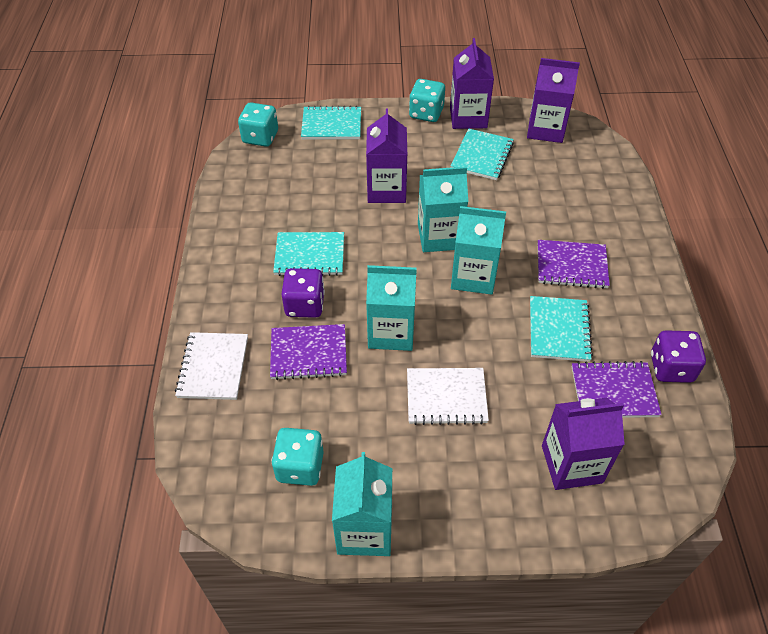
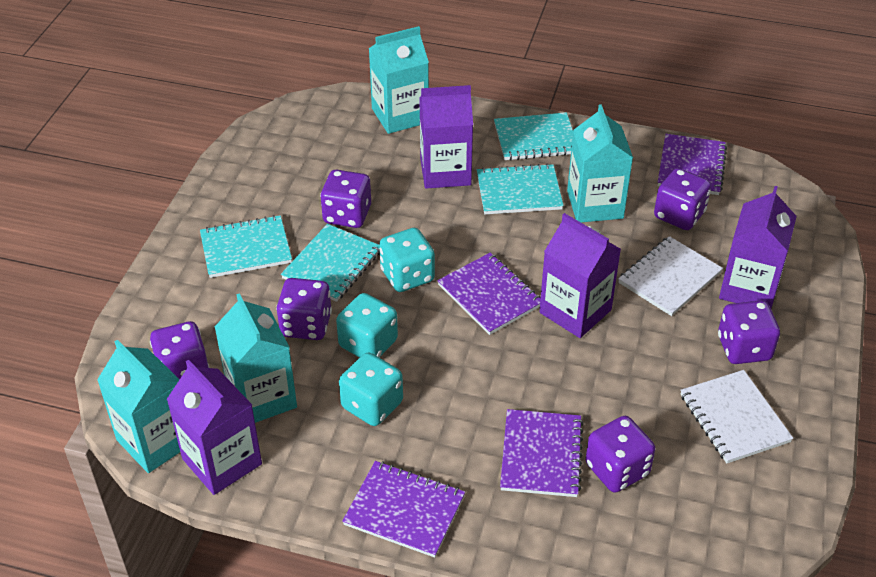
purple dice: 2 -> 6
purple notebook: 3 -> 4

